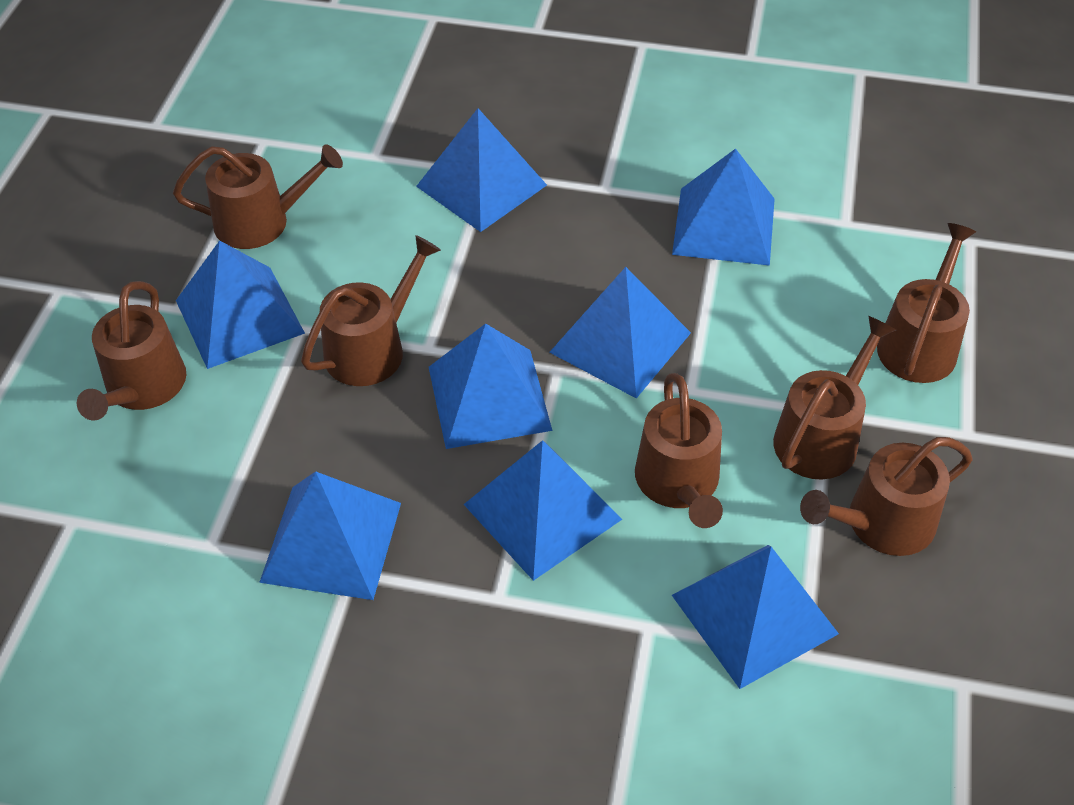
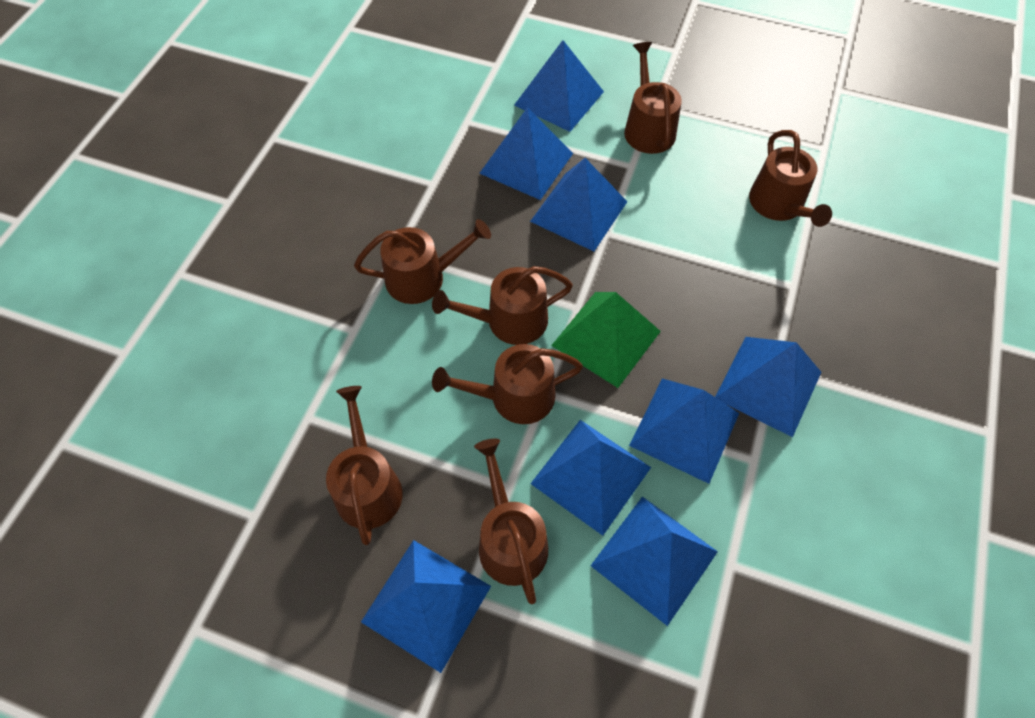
green pyramid: 0 -> 1

